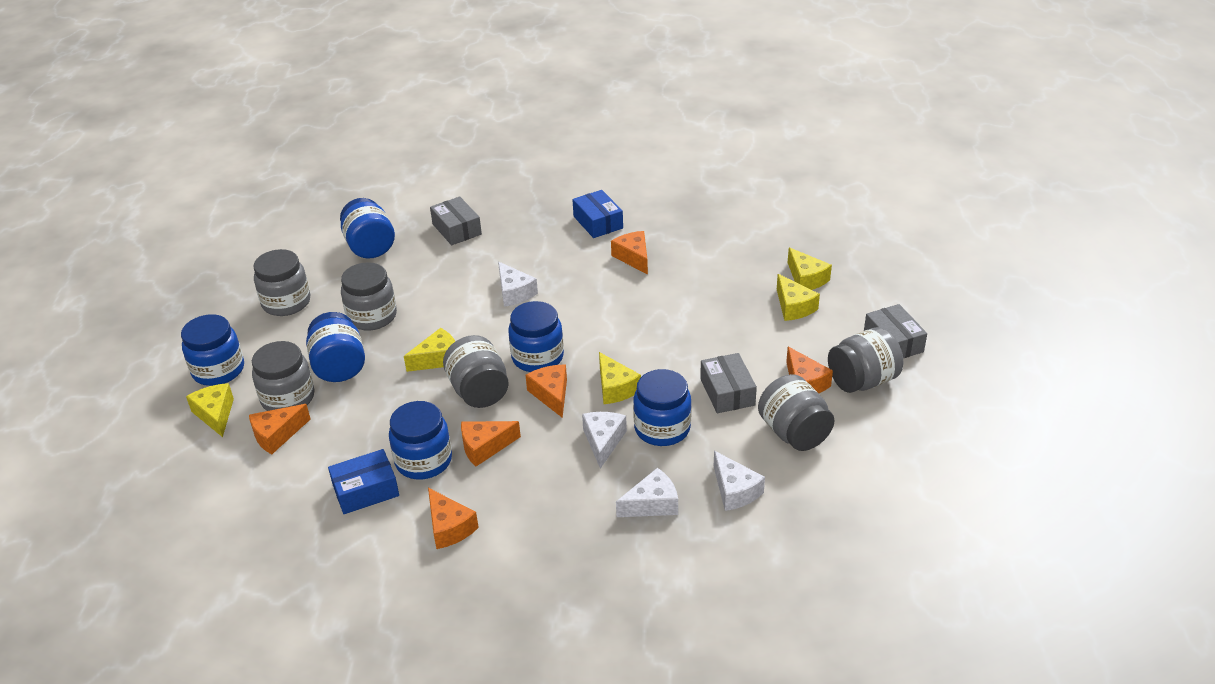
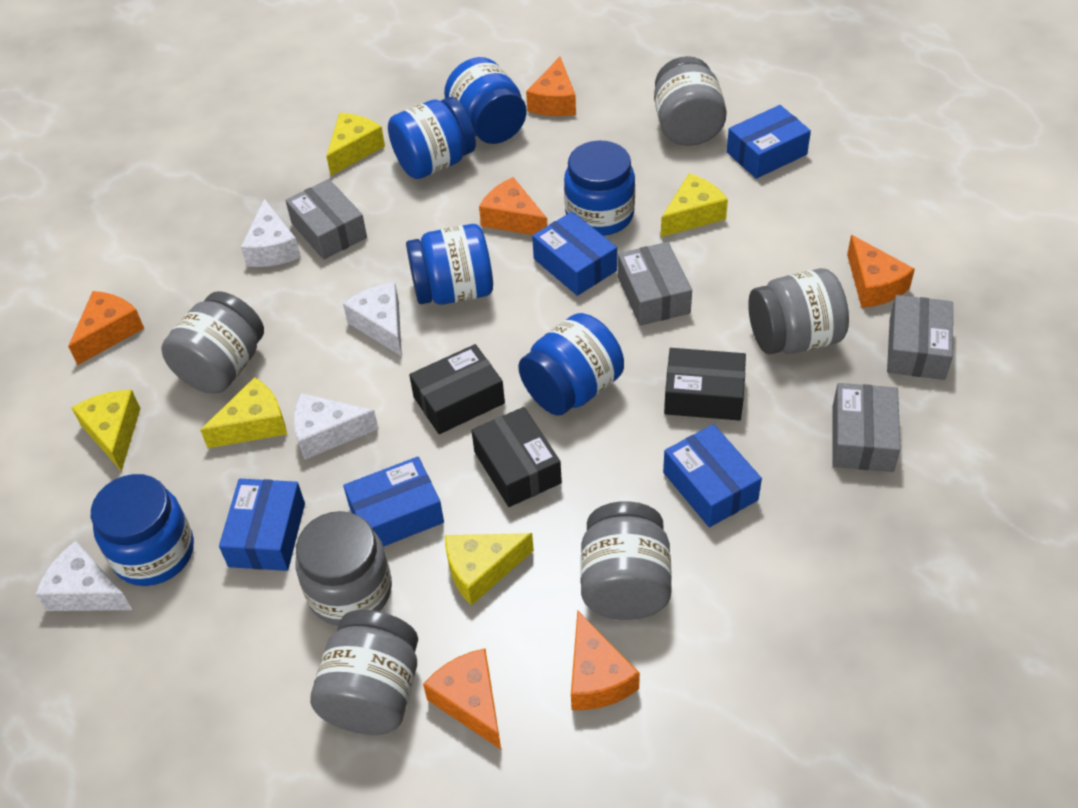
black box: 0 -> 3
blue box: 2 -> 5
grey box: 3 -> 4

